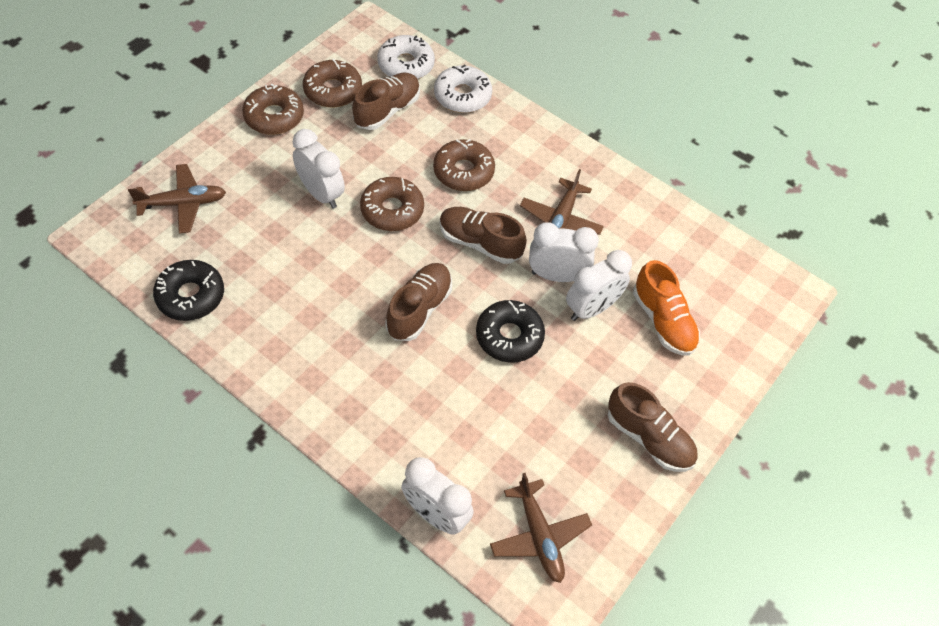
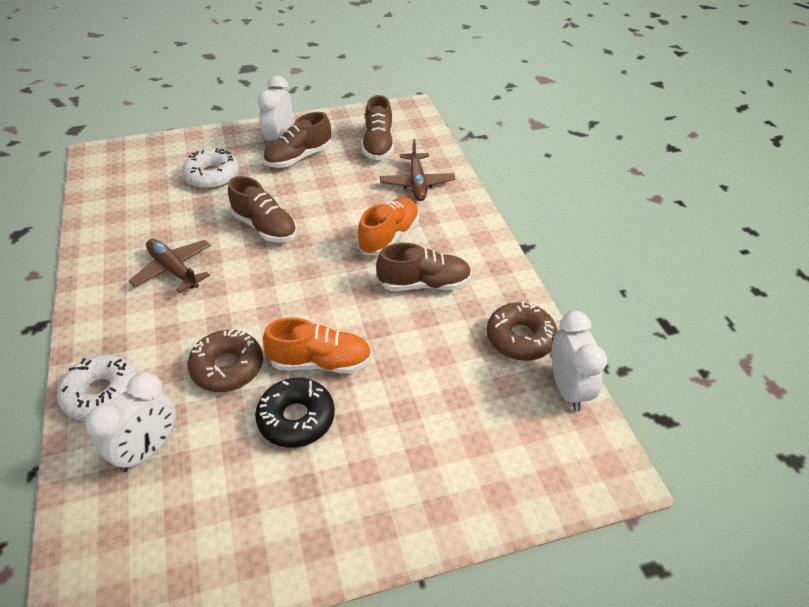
black donut: 2 -> 1
brown donut: 4 -> 2
brown plane: 3 -> 2
orange shoe: 1 -> 2
white clock: 4 -> 3

